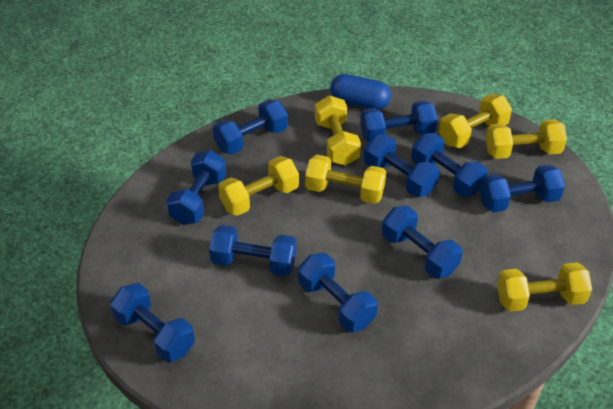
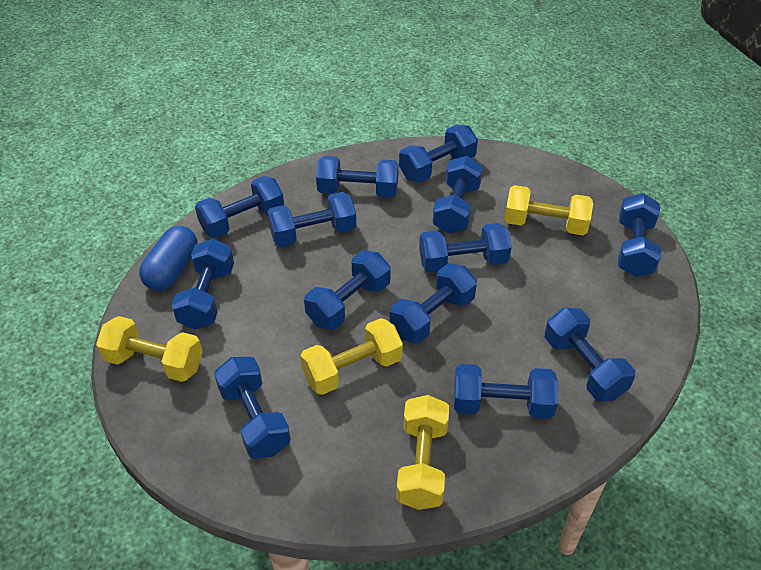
blue dumbbell: 10 -> 13
yellow dumbbell: 6 -> 4

